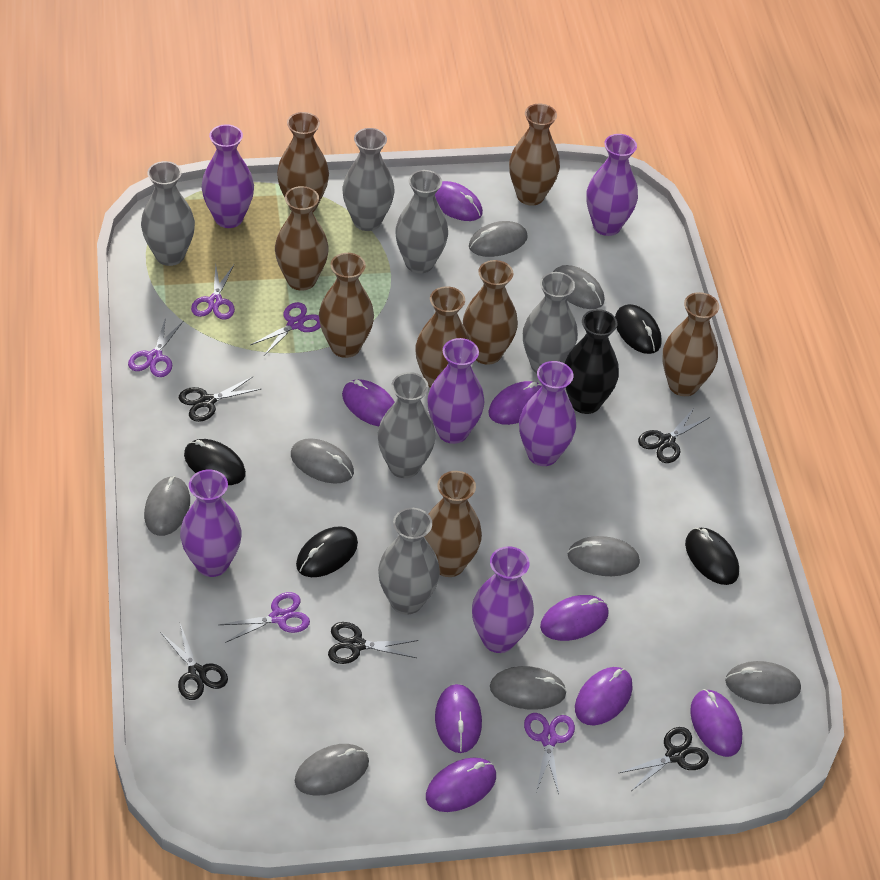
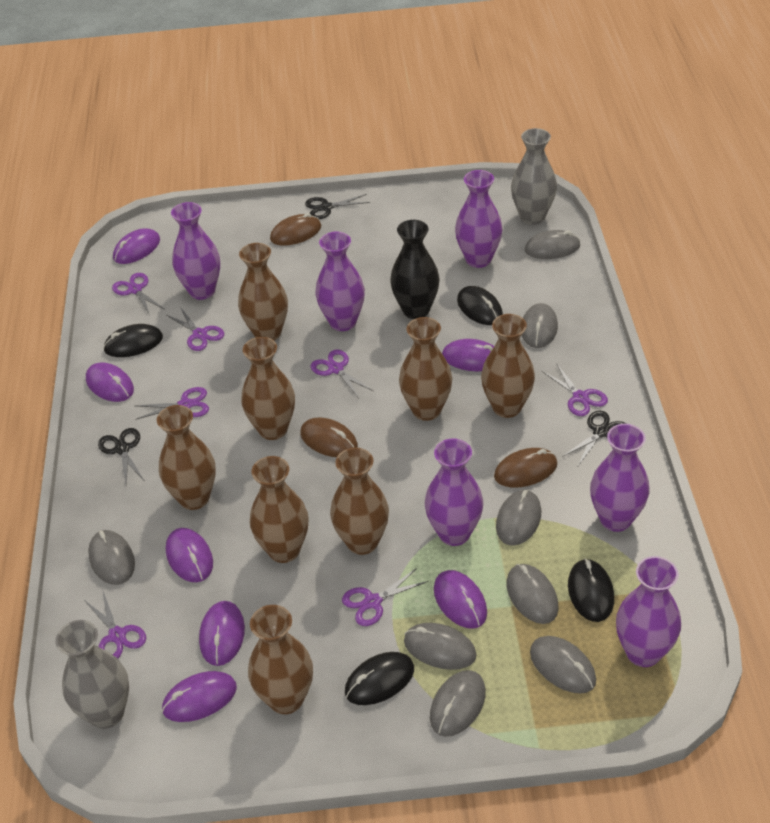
black scissors: 5 -> 3
brown mouse: 0 -> 3
grey vase: 6 -> 2
purple mouse: 8 -> 7
purple scissors: 5 -> 7

